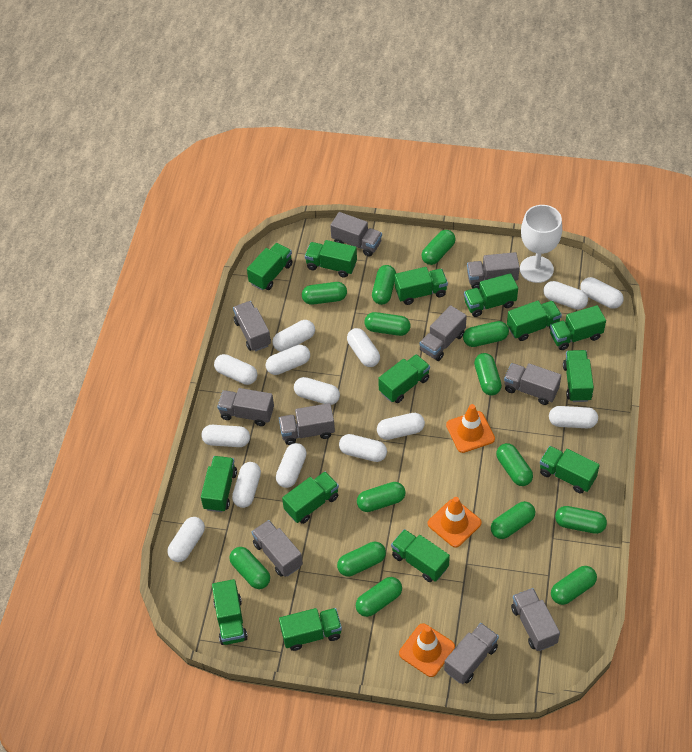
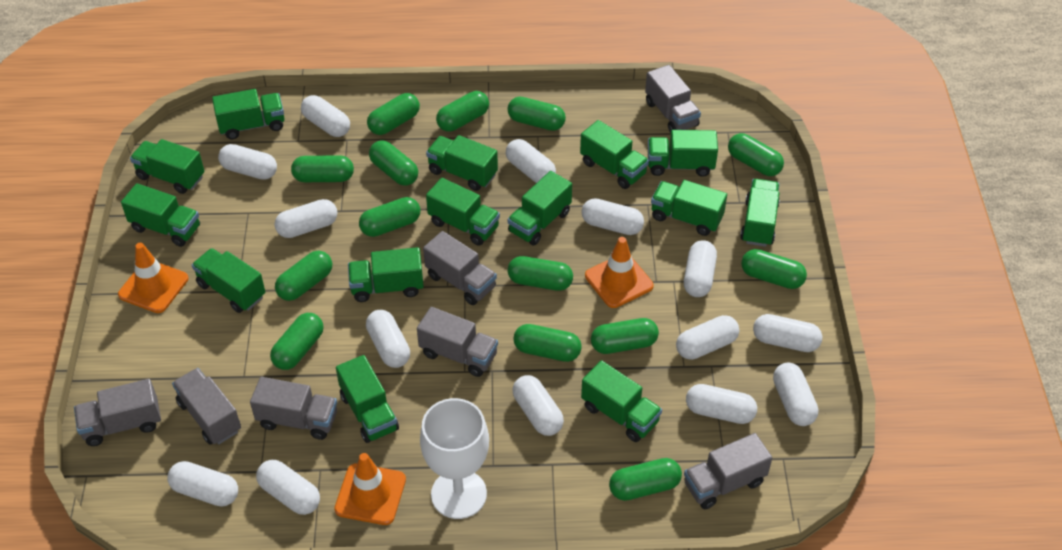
grey truck: 10 -> 7

